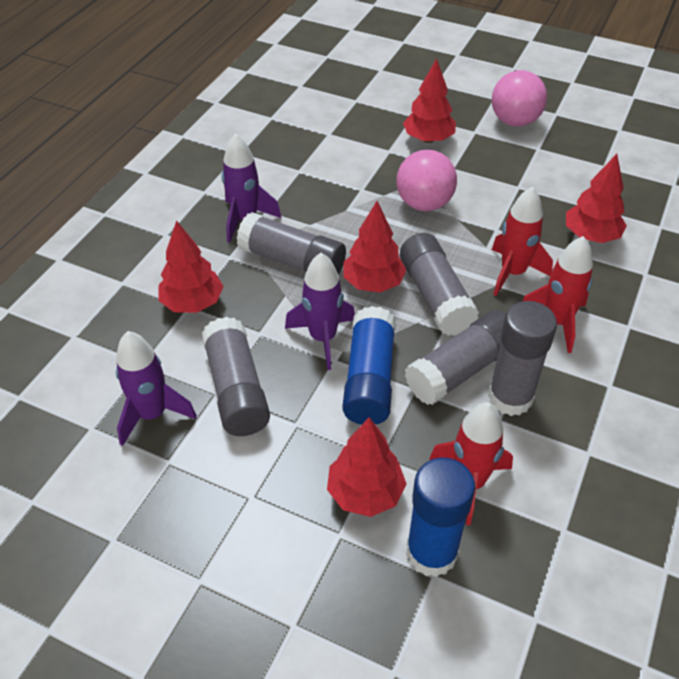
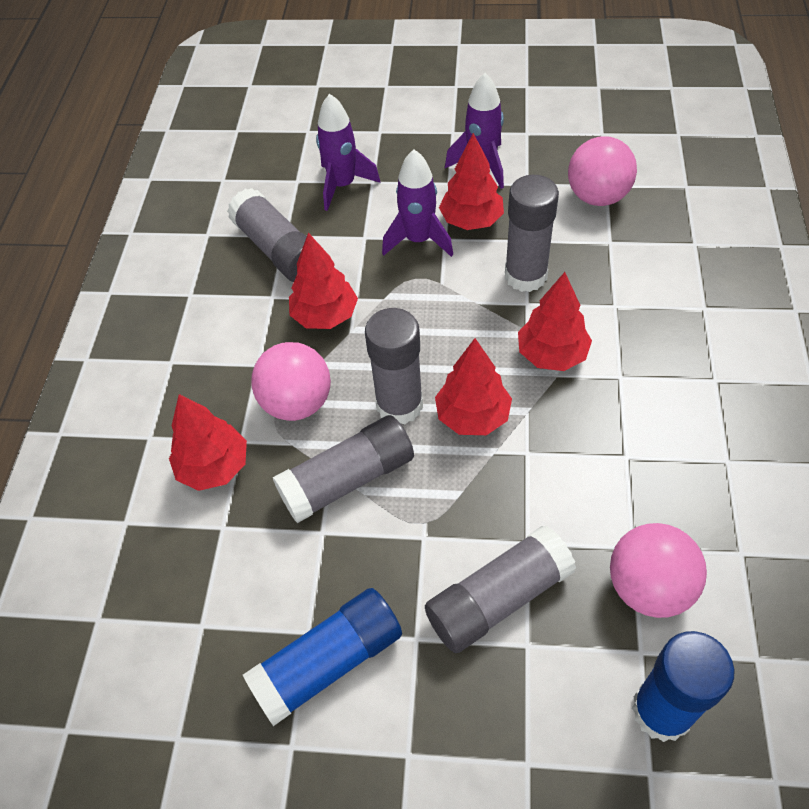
pink ball: 2 -> 3
red rocket: 3 -> 0

